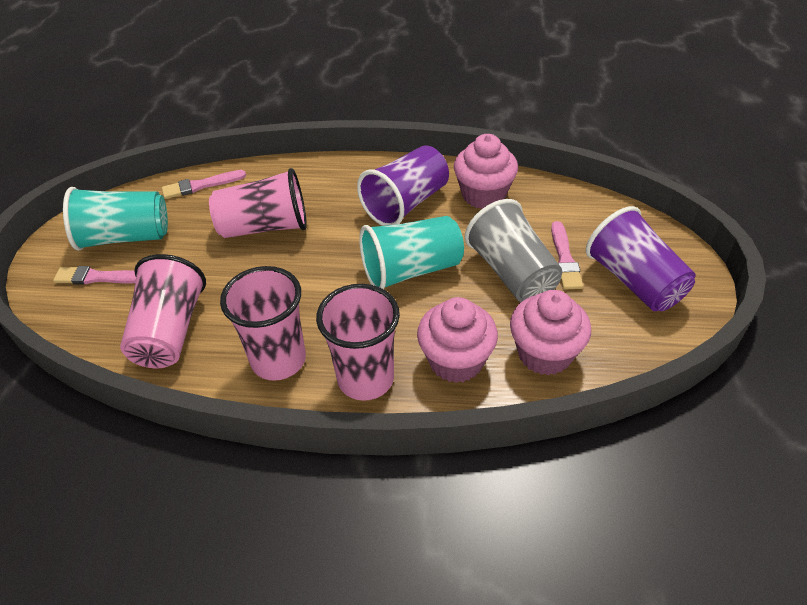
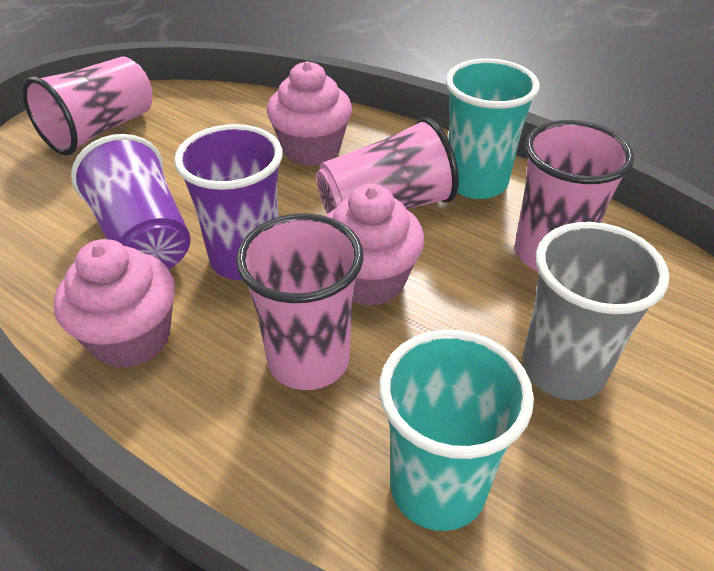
pink brush: 3 -> 0

